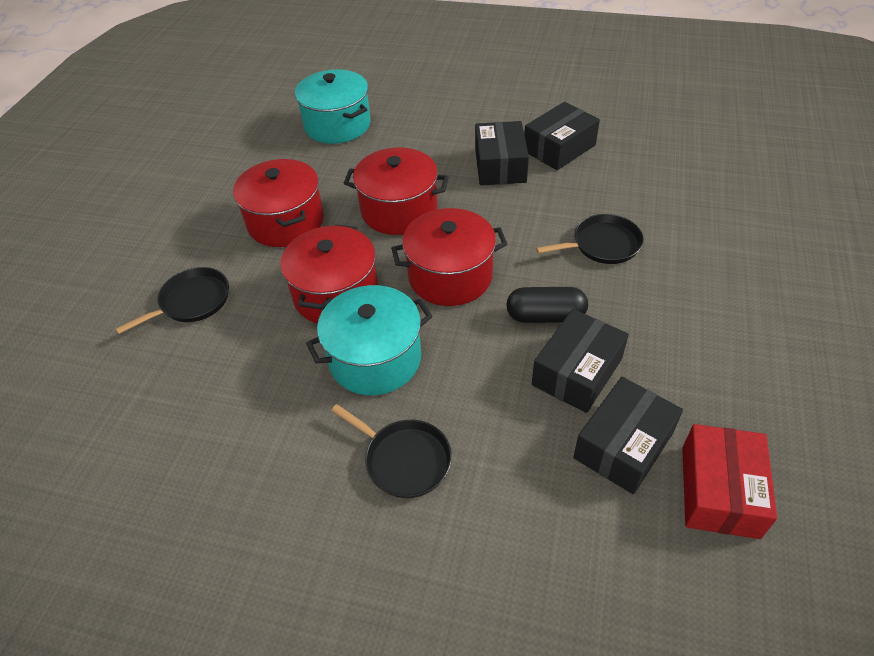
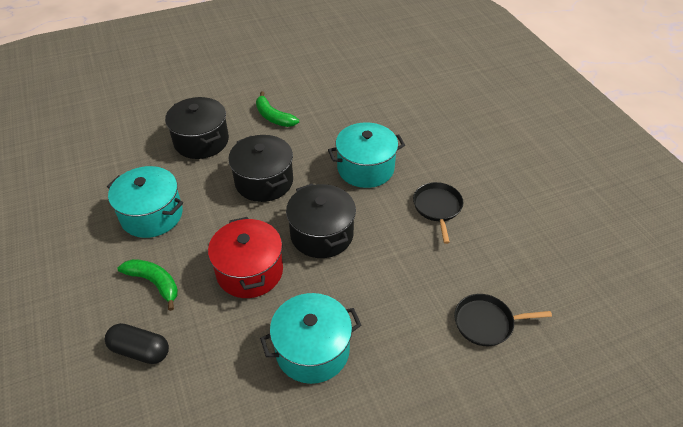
black box: 4 -> 0
black pan: 3 -> 2
black pot: 0 -> 3
green banana: 0 -> 2
red box: 1 -> 0
red pot: 4 -> 1
turquoise pot: 2 -> 3

